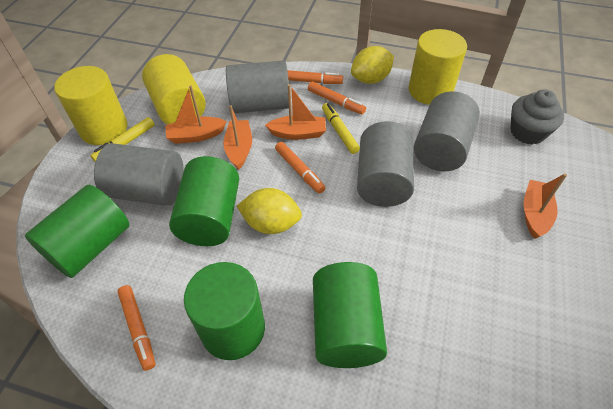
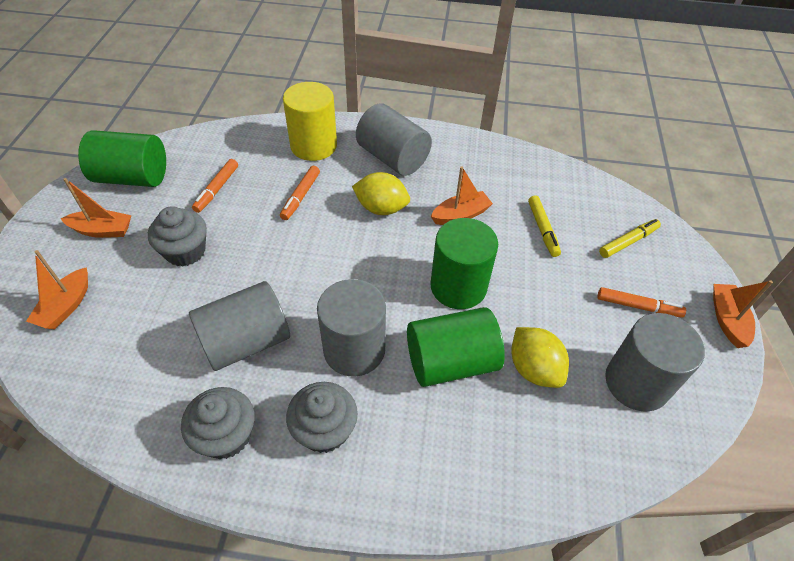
green cylinder: 4 -> 3
grey cupcake: 1 -> 3
orange marker: 4 -> 3
yellow cylinder: 3 -> 1

